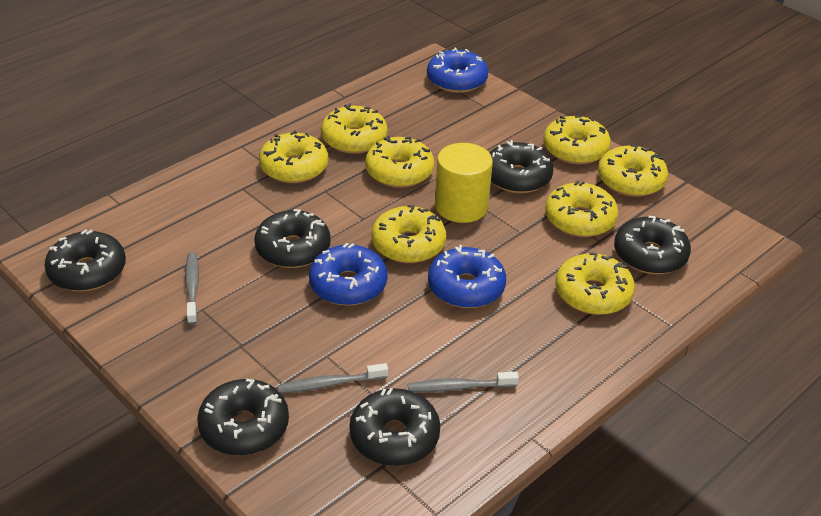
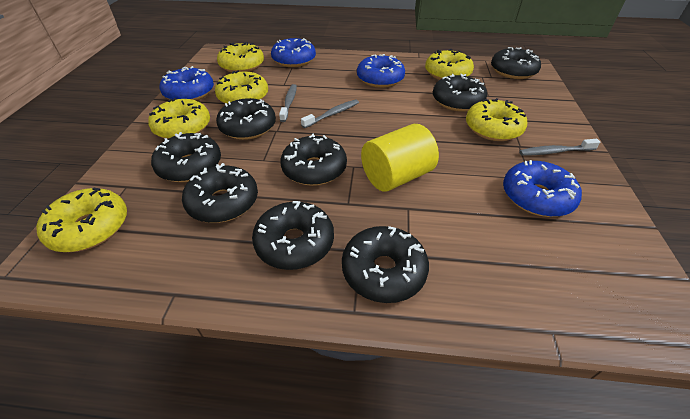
black donut: 6 -> 8
blue donut: 3 -> 4
yellow donut: 8 -> 6

